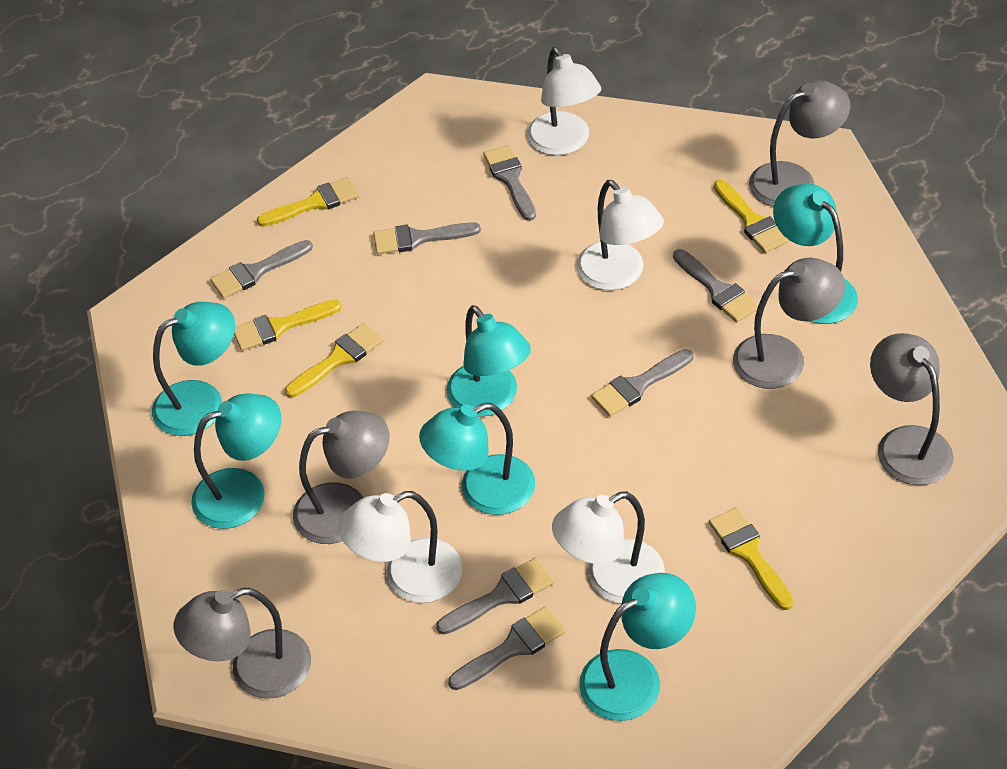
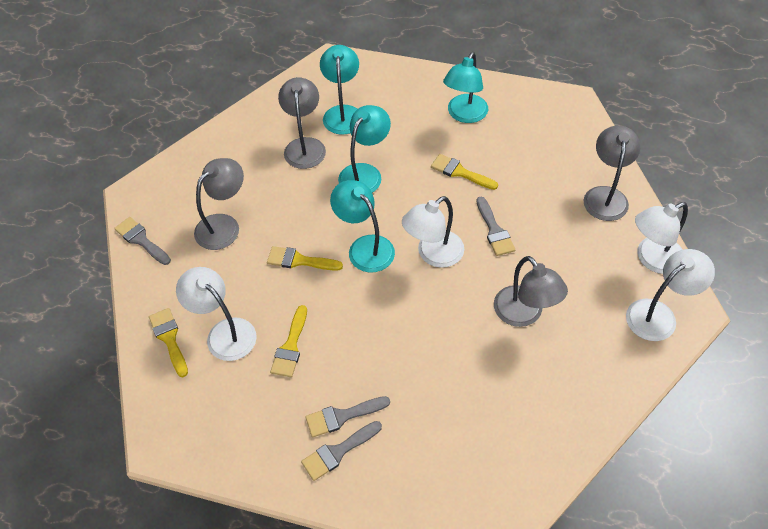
grey brush: 7 -> 4
grey lamp: 5 -> 4
turquoise lamp: 6 -> 4
yellow brush: 5 -> 4

